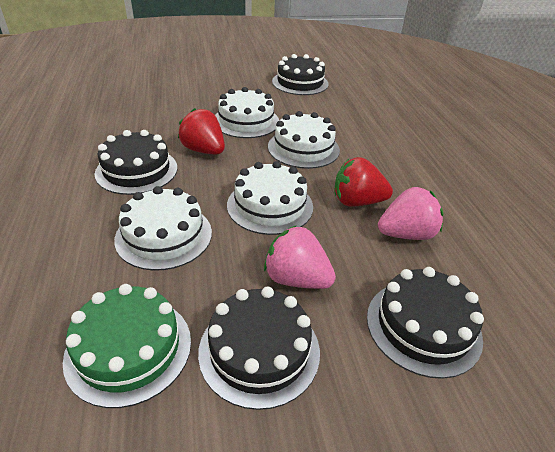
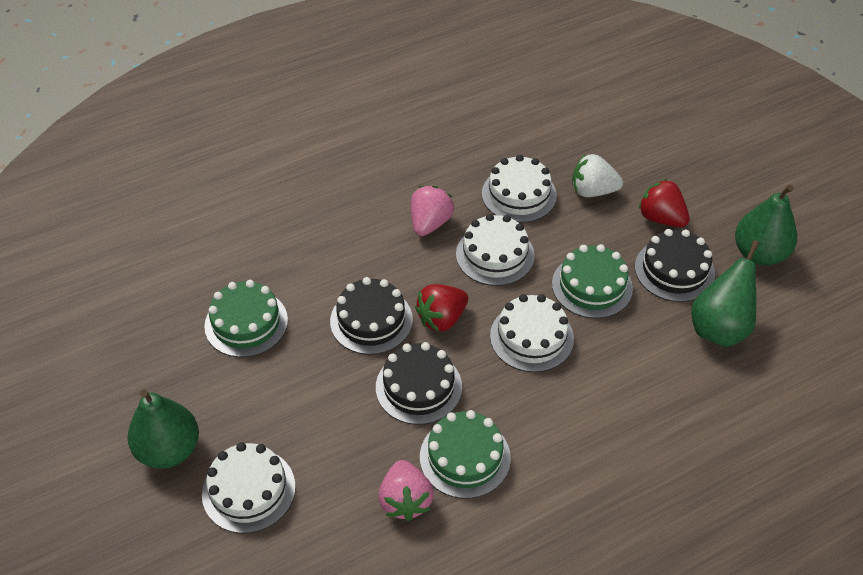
black cake: 4 -> 3
green cake: 1 -> 3
green pear: 0 -> 3
white strawberry: 0 -> 1

